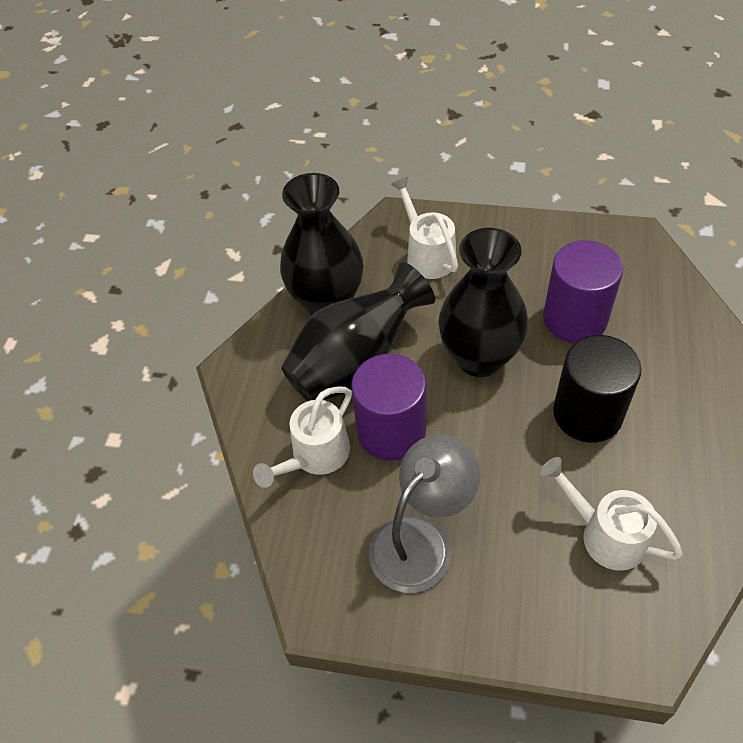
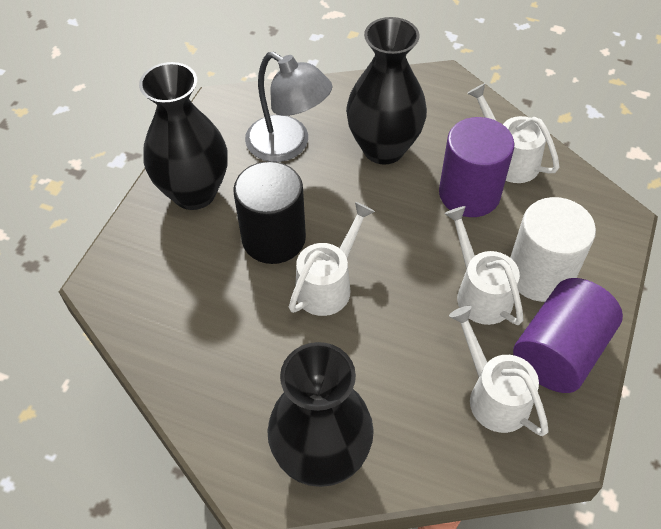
white cylinder: 0 -> 1
white watering can: 3 -> 4

